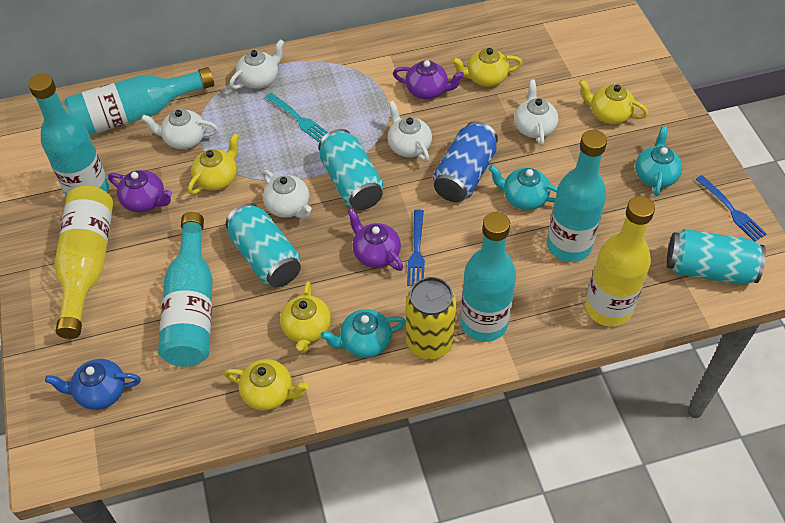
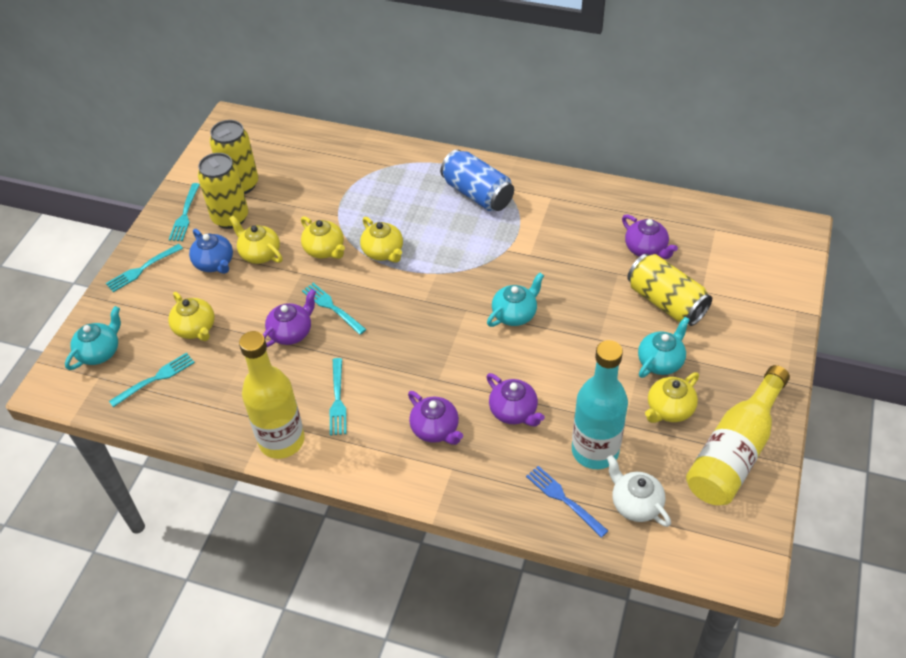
blue fork: 2 -> 1
purple teapot: 3 -> 4
turquoise bottle: 5 -> 1
turquoise can: 3 -> 0
turquoise fork: 1 -> 5
white teapot: 5 -> 1
yellow can: 1 -> 3

